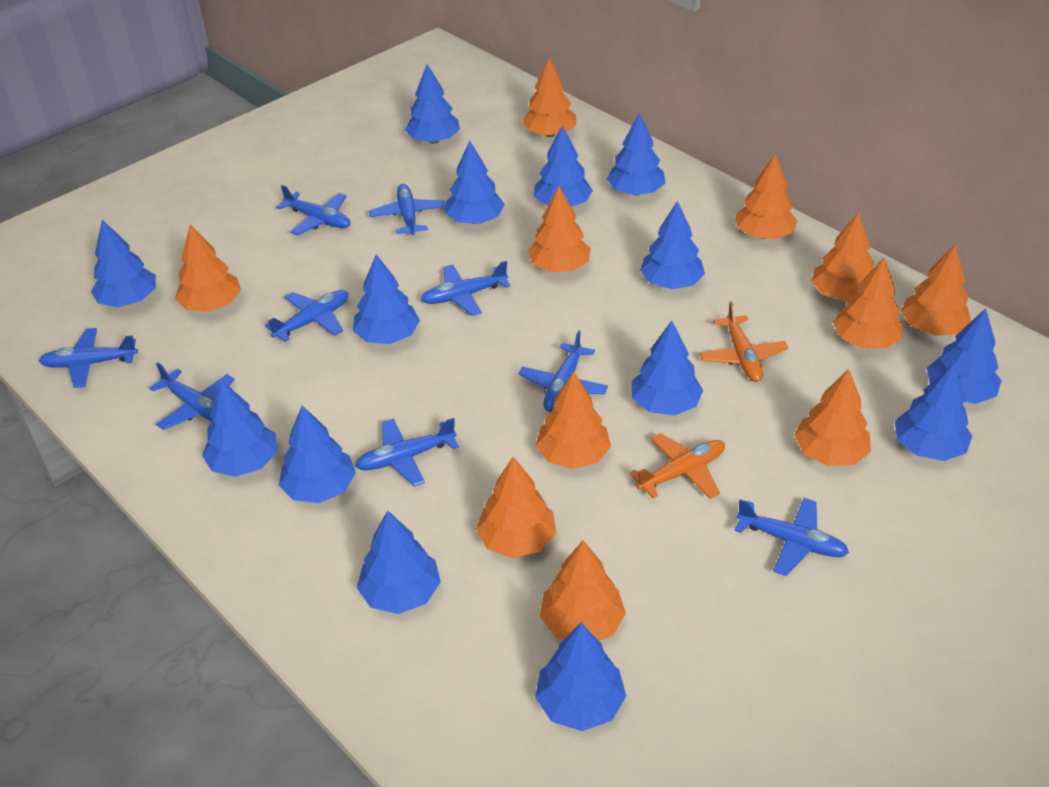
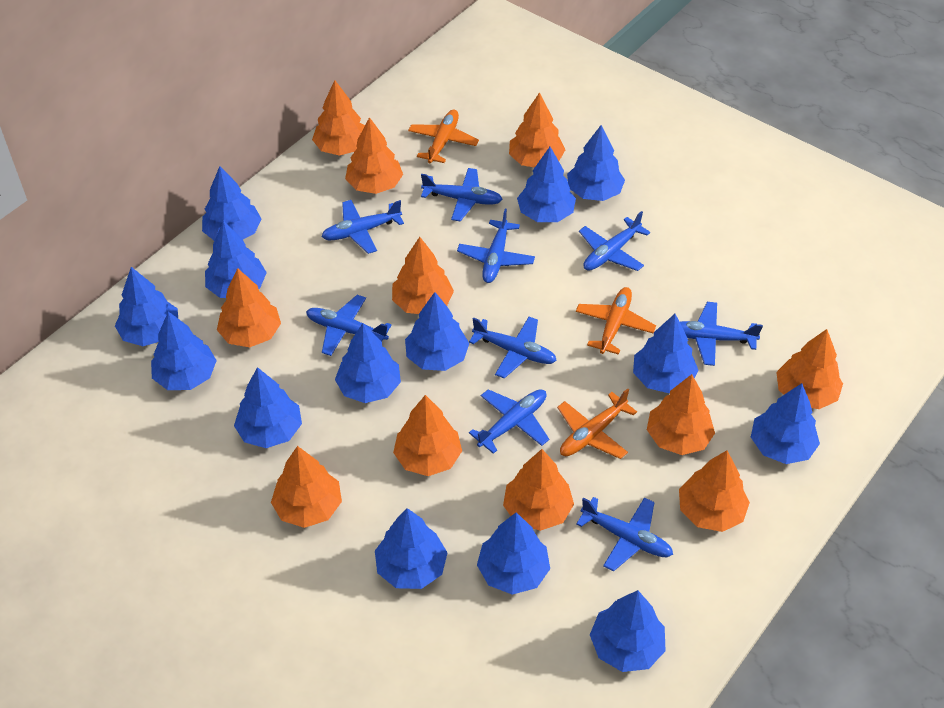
orange plane: 2 -> 3

